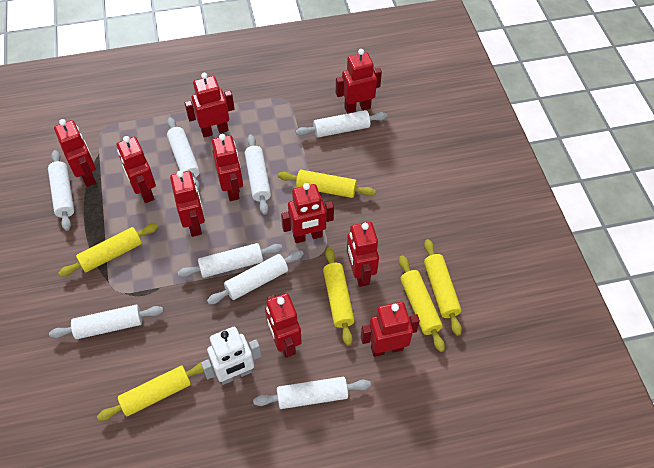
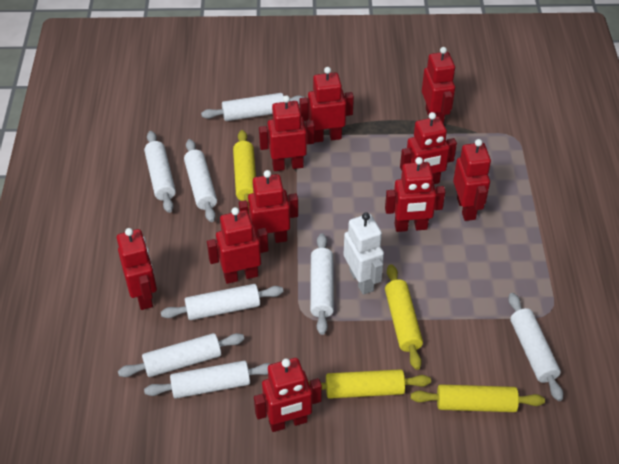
yellow rolling pin: 6 -> 4

